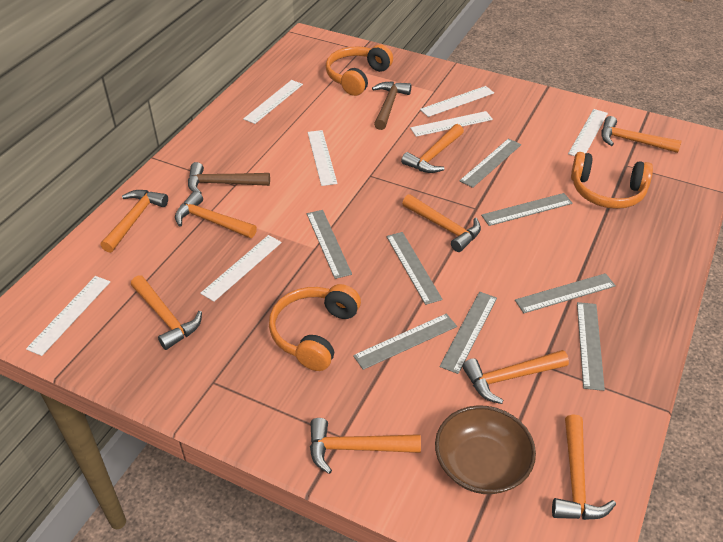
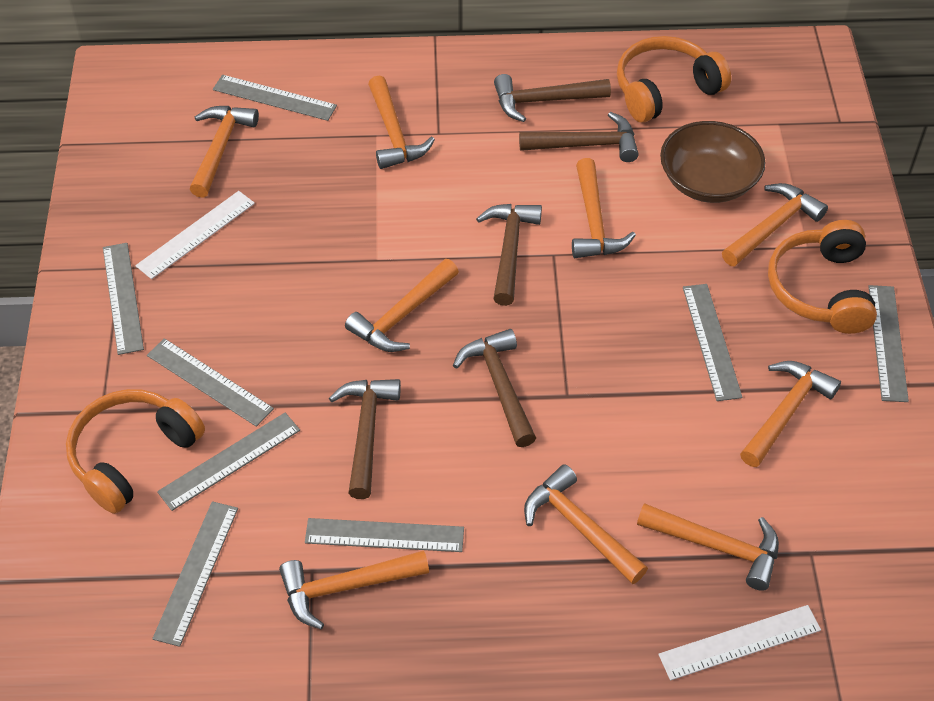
brown hammer: 2 -> 5
white ruler: 7 -> 2

